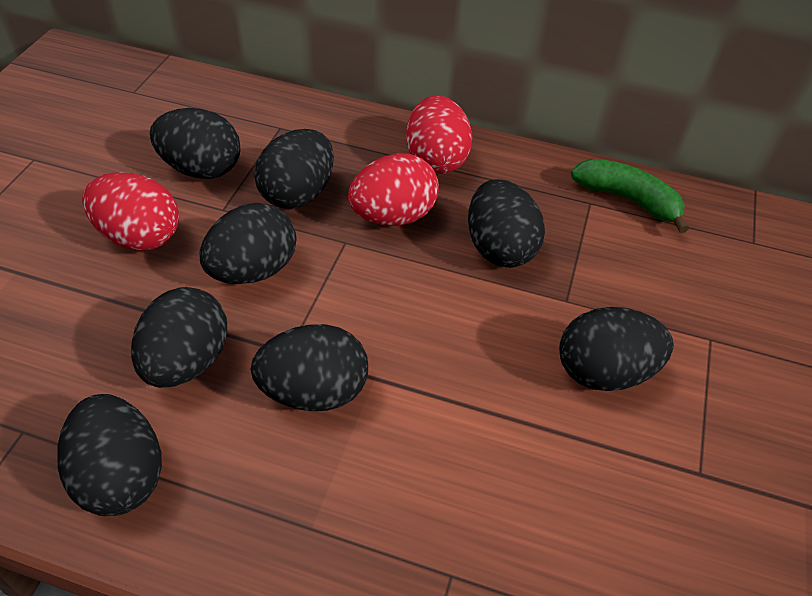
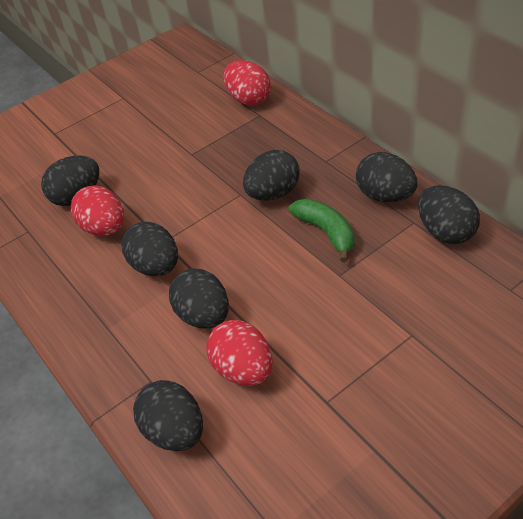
black egg: 8 -> 7

